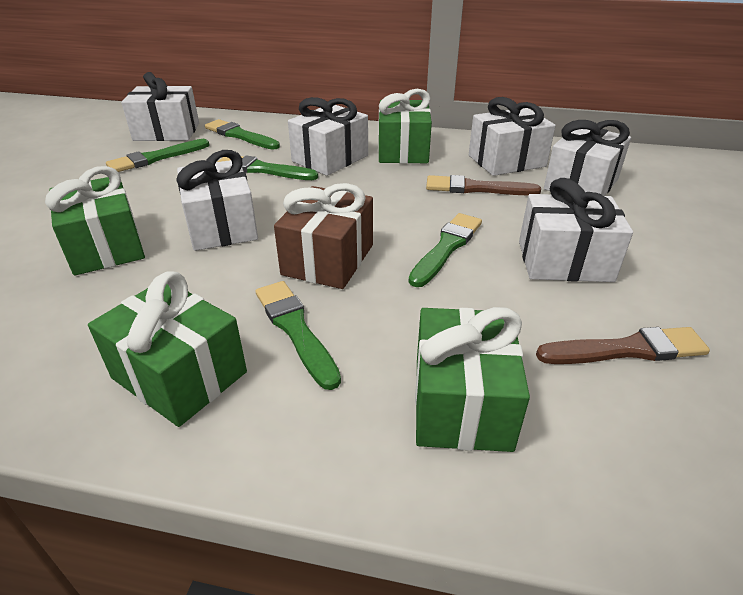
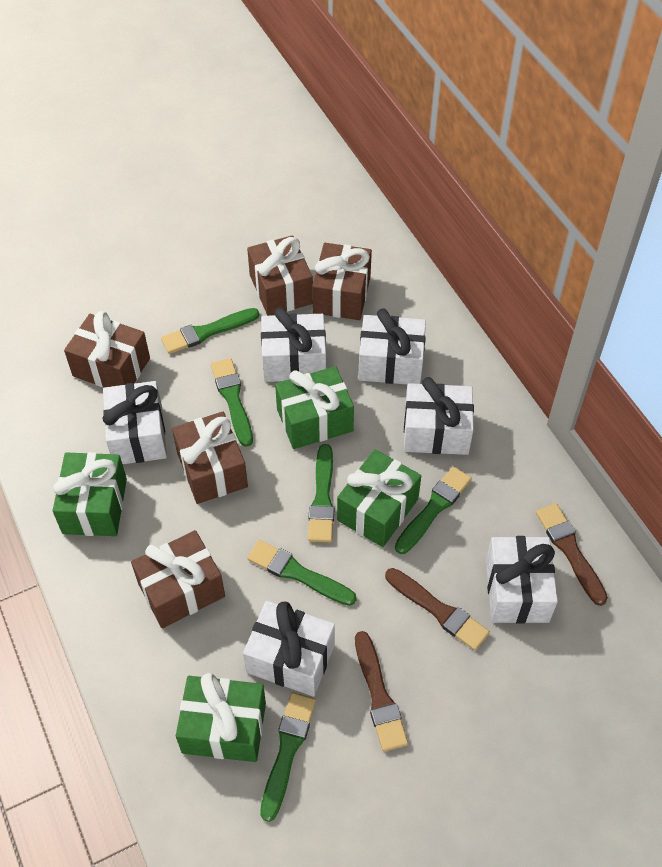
brown brush: 2 -> 3
brown gift: 1 -> 5
green brush: 5 -> 6

